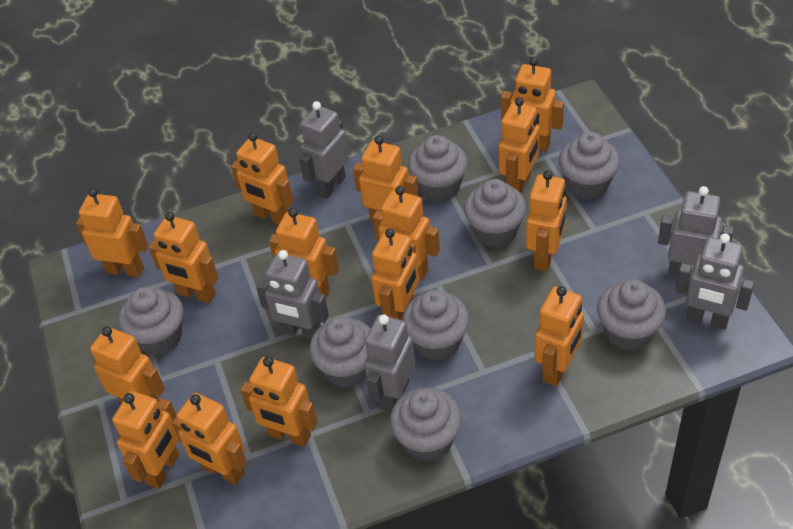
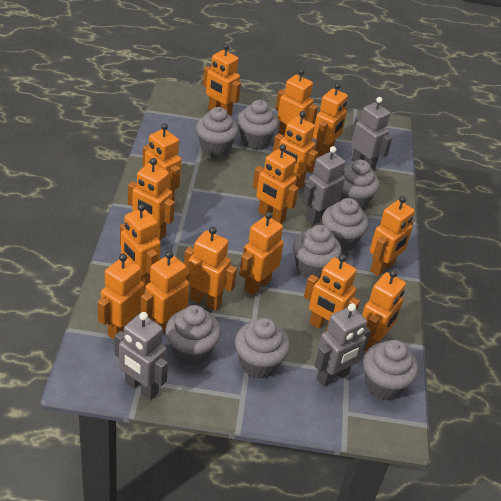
grey robot: 5 -> 4

